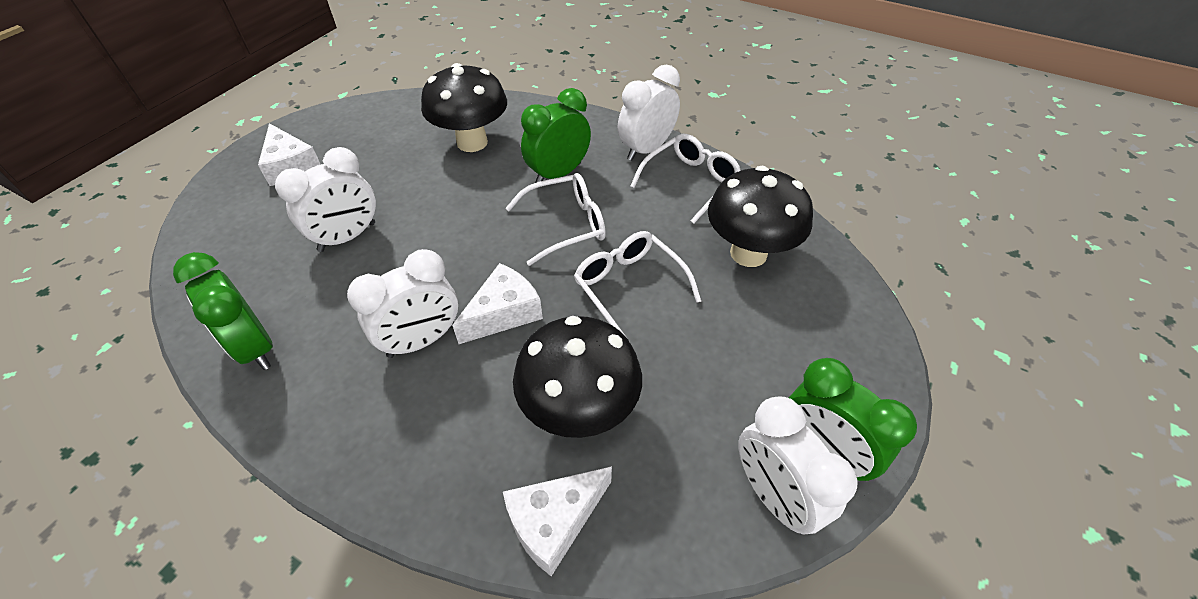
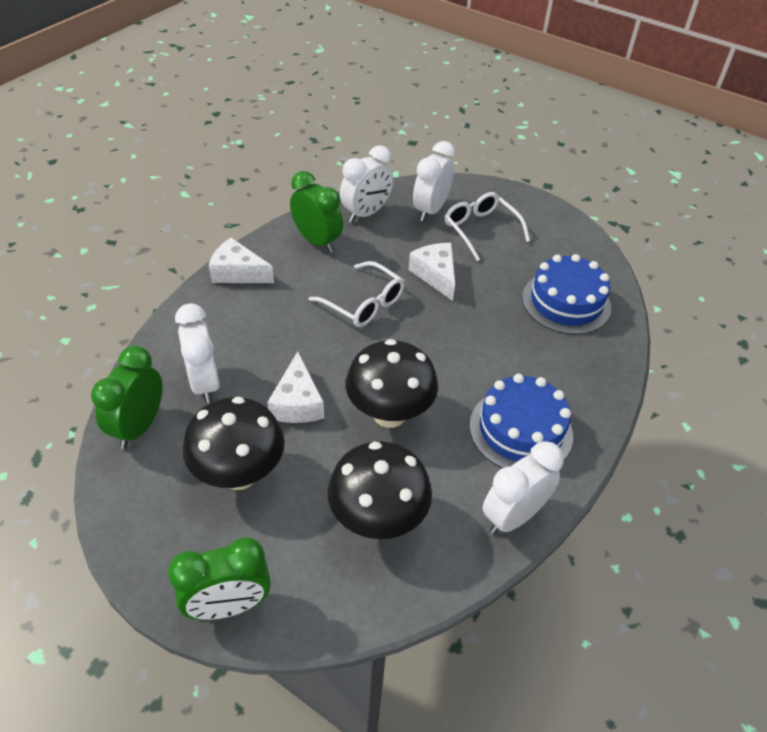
blue cake: 0 -> 2
white glasses: 3 -> 2

